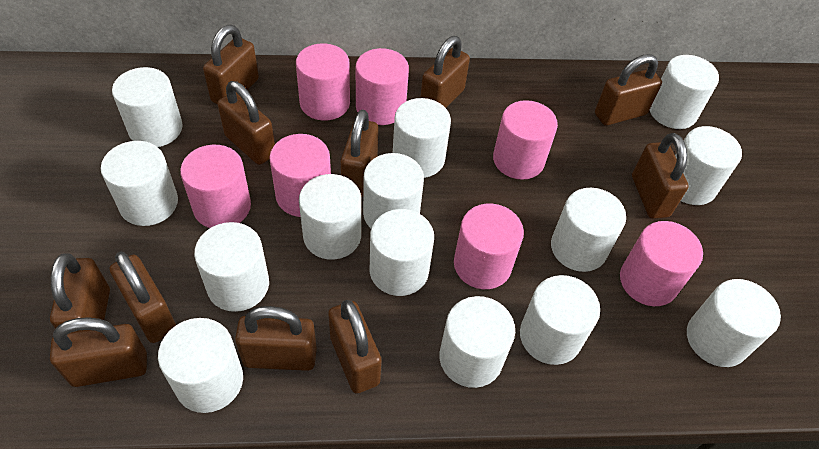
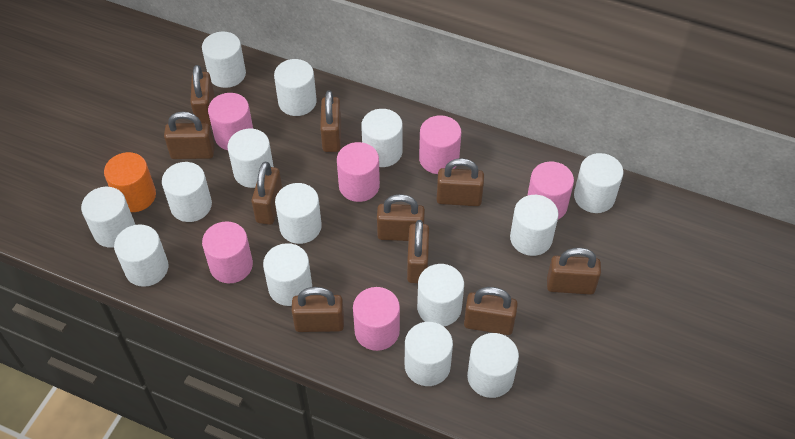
brown padlock: 11 -> 10
orange cylinder: 0 -> 1
pink cylinder: 7 -> 6

